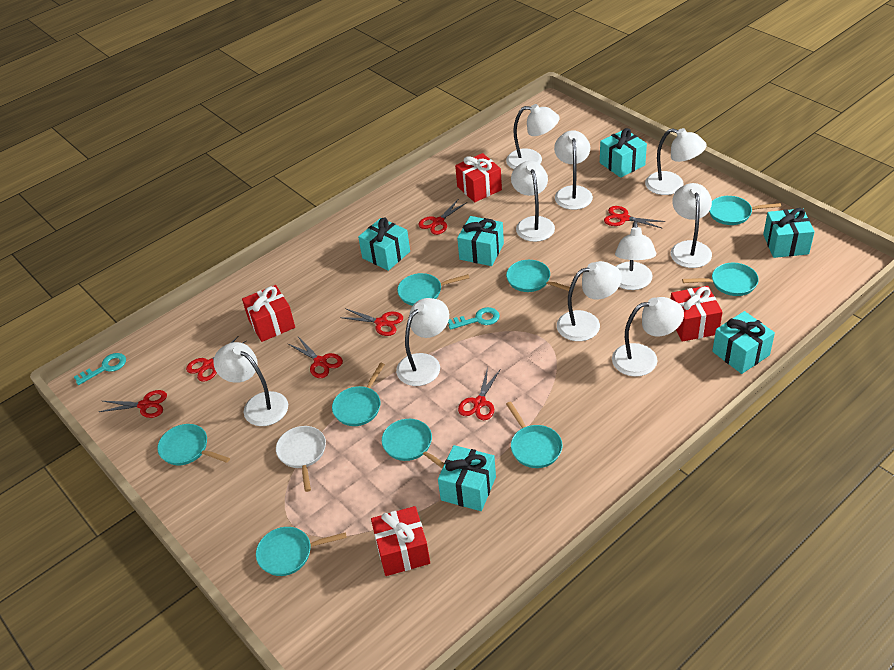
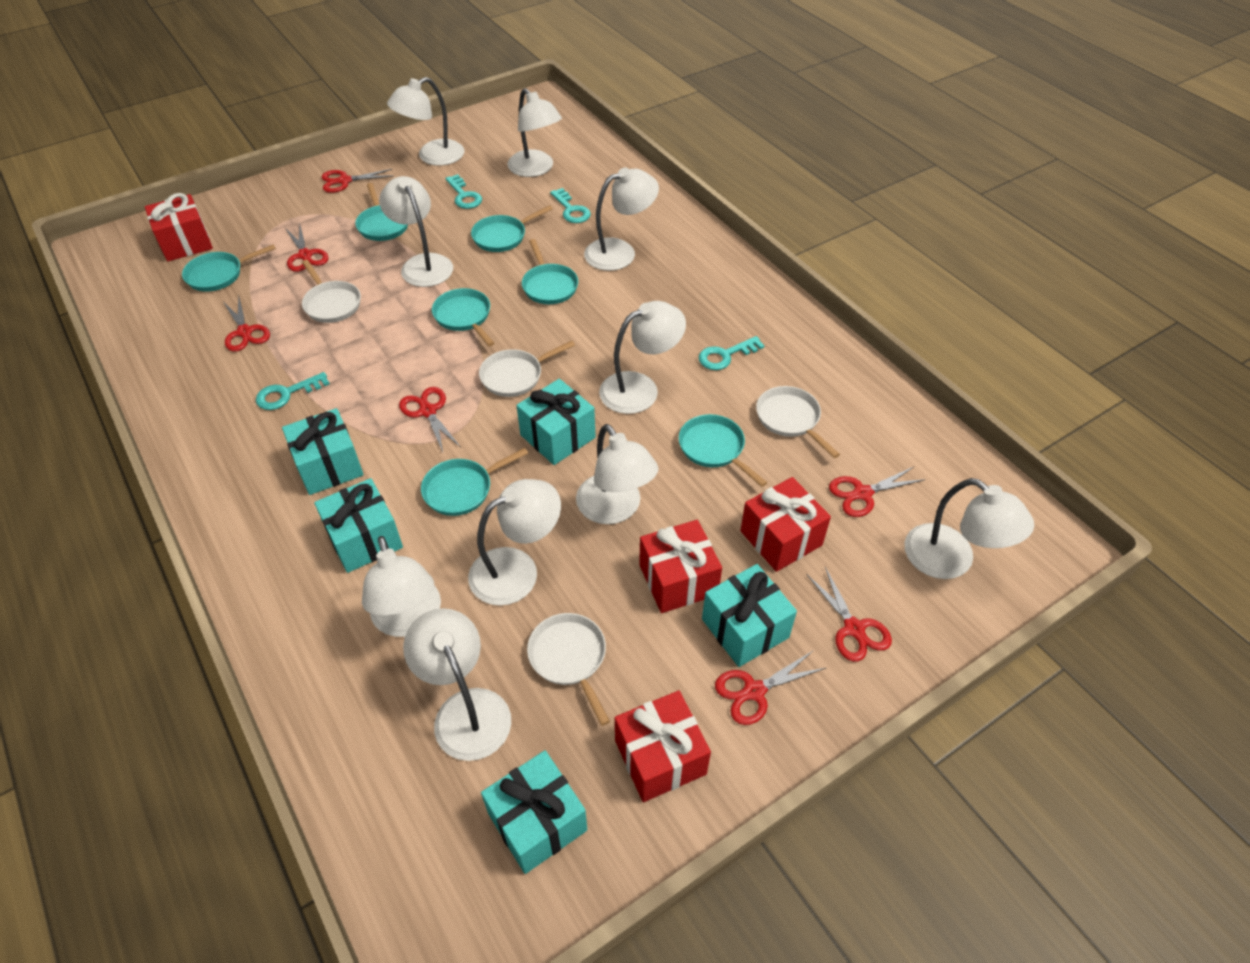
turquoise gift: 6 -> 5
turquoise key: 2 -> 4
turquoise pan: 9 -> 7
white pan: 1 -> 4

